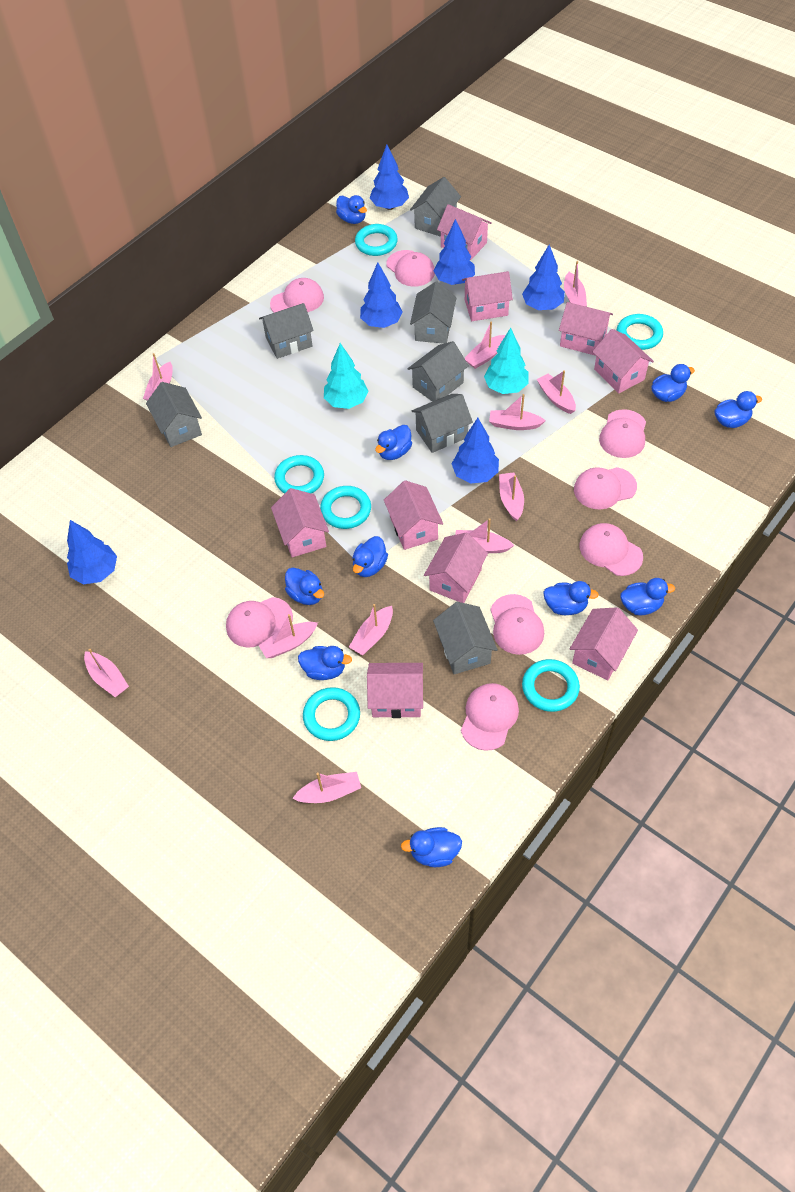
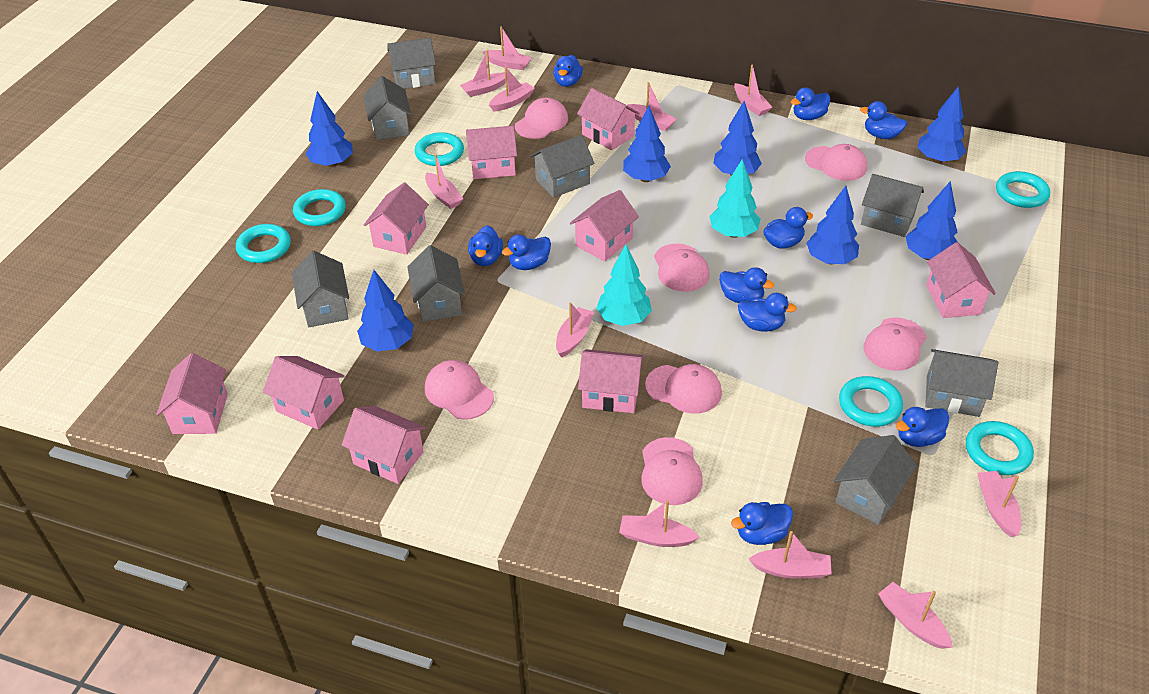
blue tree: 6 -> 7
grey house: 7 -> 8
pink cap: 8 -> 7

